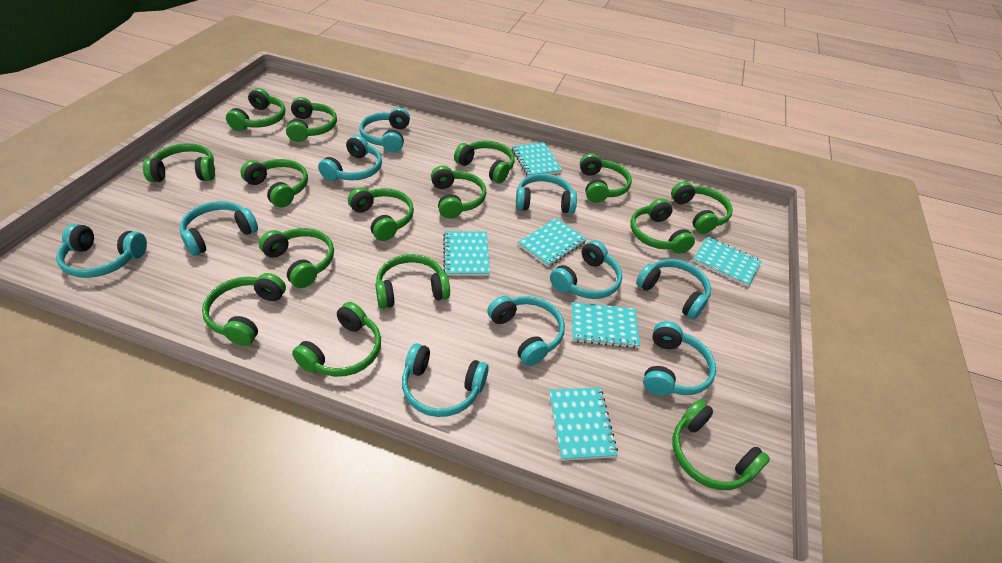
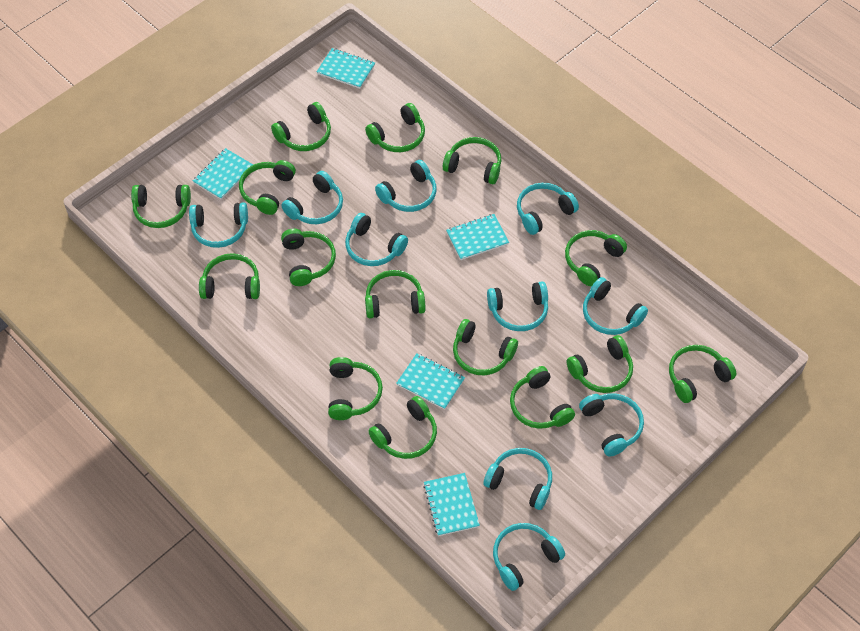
turquoise notebook: 6 -> 5

